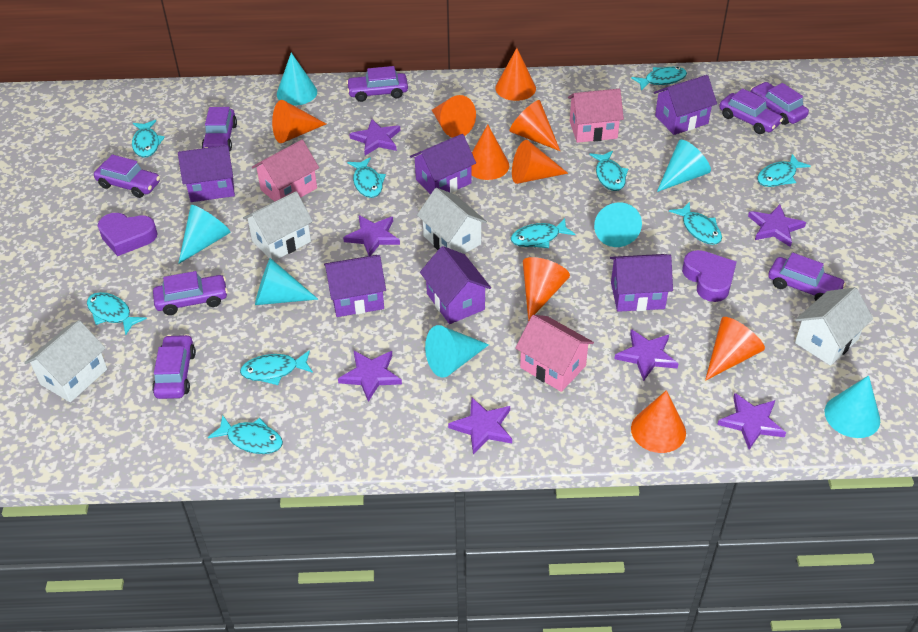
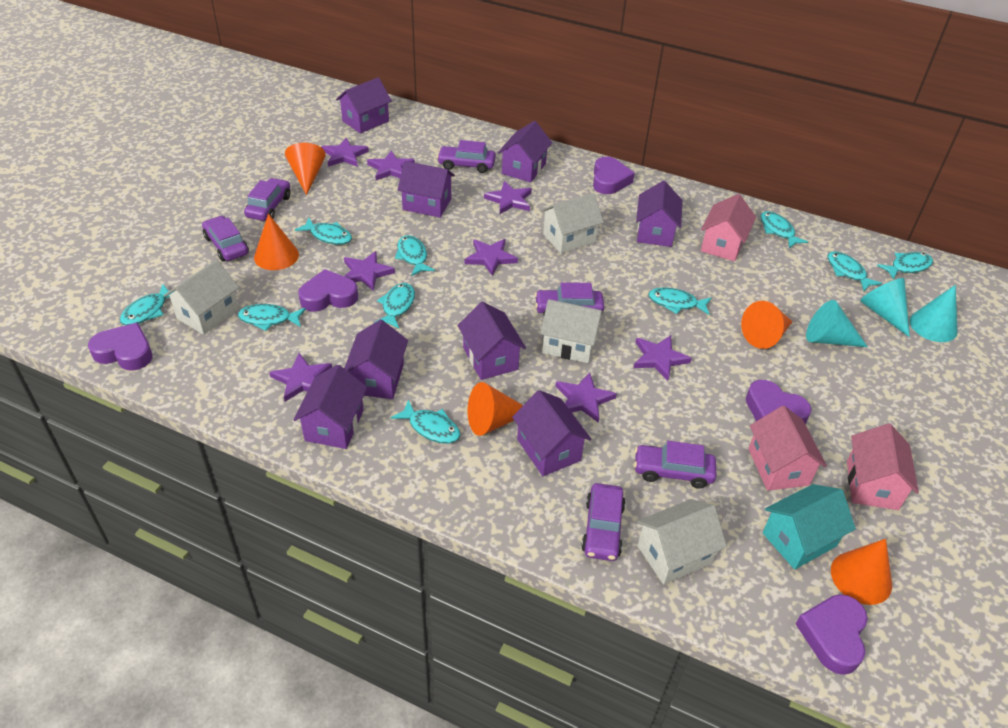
orange cone: 9 -> 5
purple car: 8 -> 6
purple heart: 2 -> 5
purple house: 6 -> 8
purple star: 7 -> 8
turquoise cone: 7 -> 3
turquoise house: 0 -> 1

